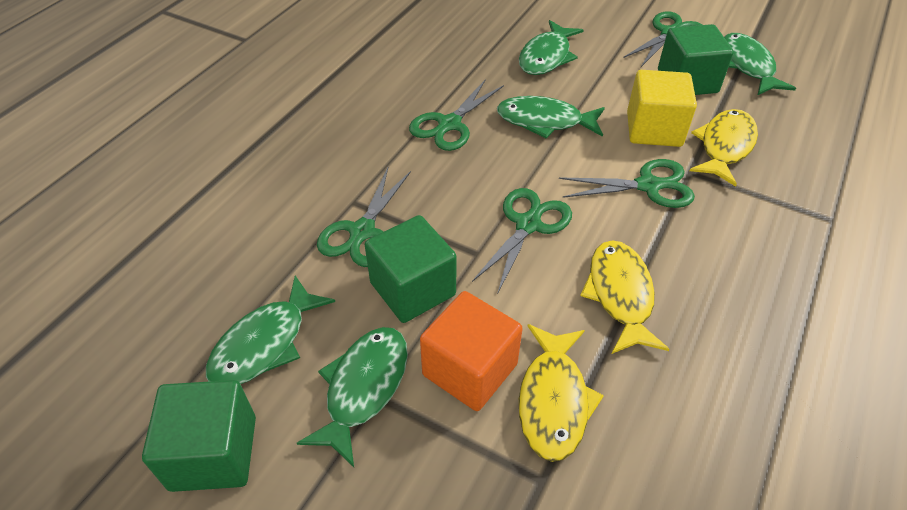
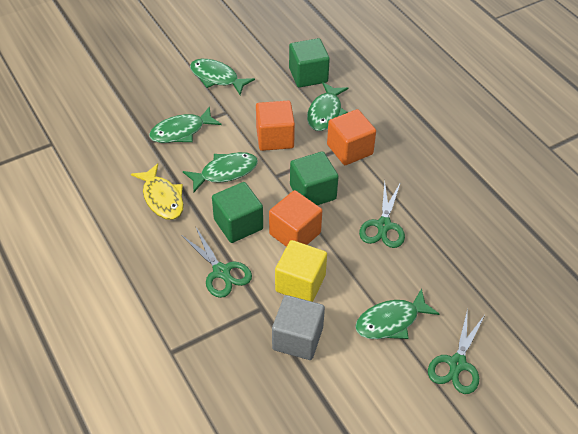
green scissors: 5 -> 3
grey cube: 0 -> 1
orange cube: 1 -> 3
yellow fish: 3 -> 1

